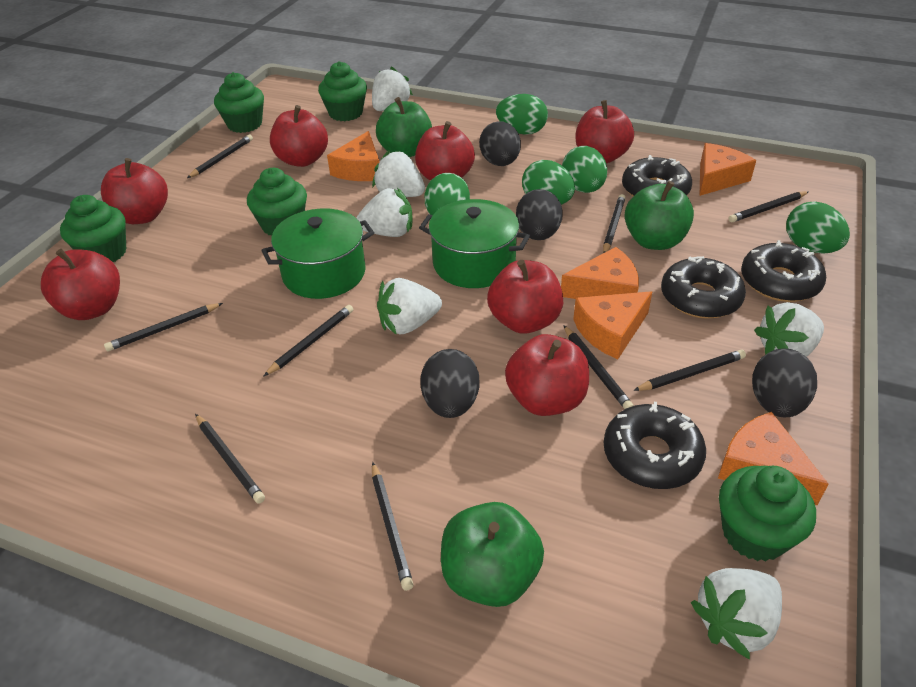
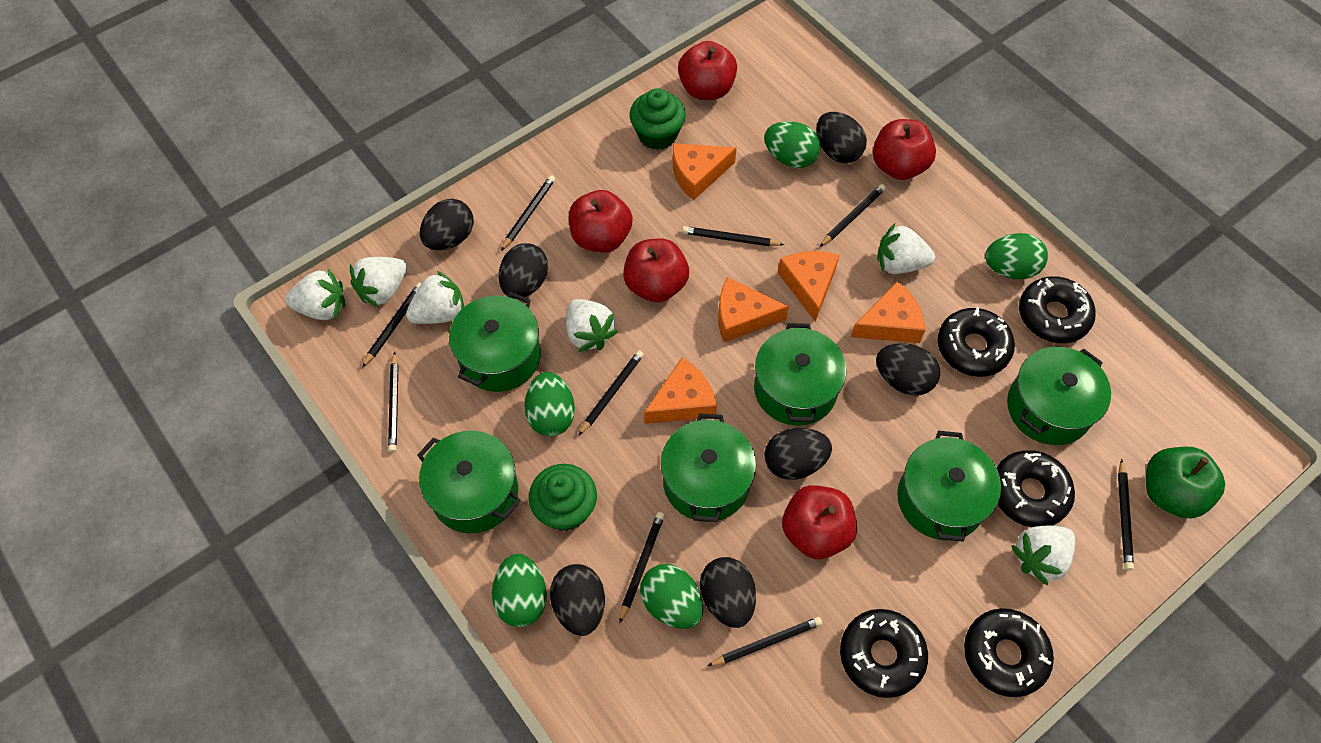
black donut: 4 -> 5
black egg: 4 -> 7
green apple: 3 -> 1
green cupcake: 5 -> 2
green pot: 2 -> 6
red apple: 7 -> 5

